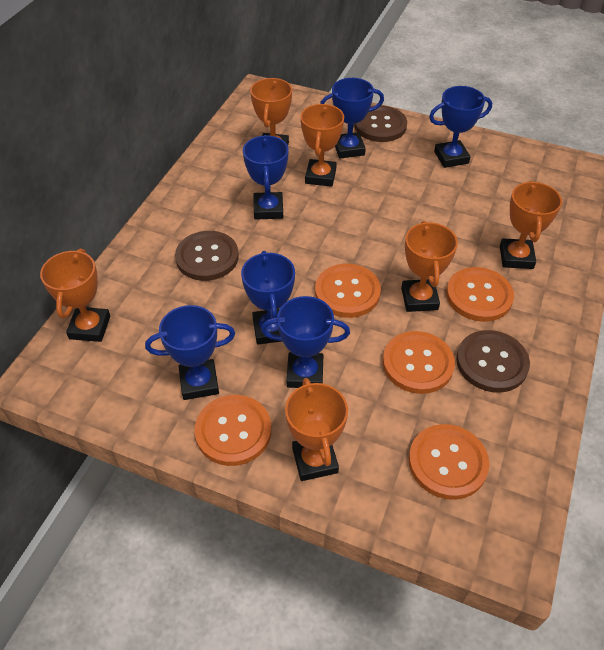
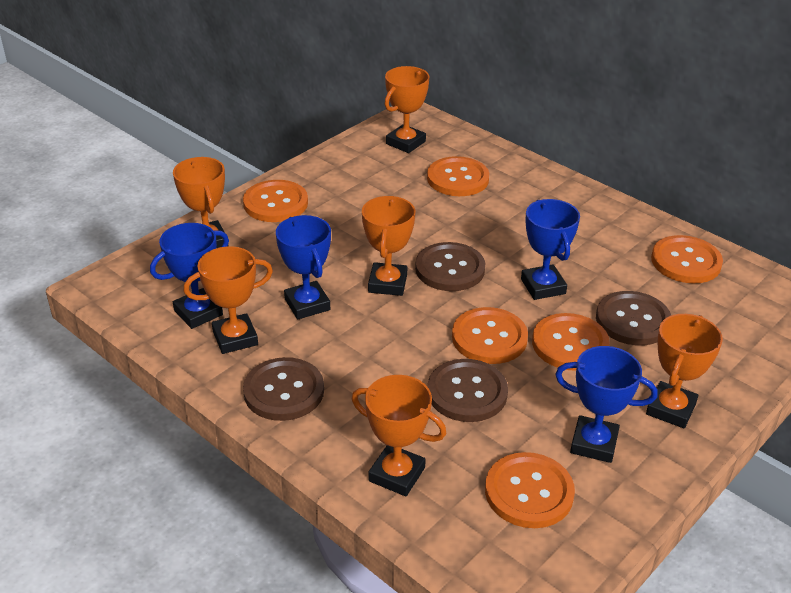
blue trophy: 6 -> 4
brown button: 3 -> 4
orange button: 5 -> 6

